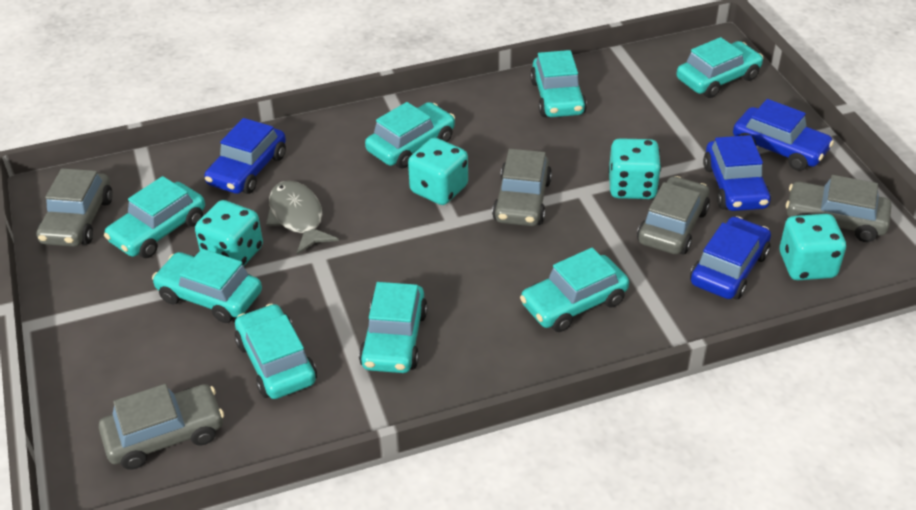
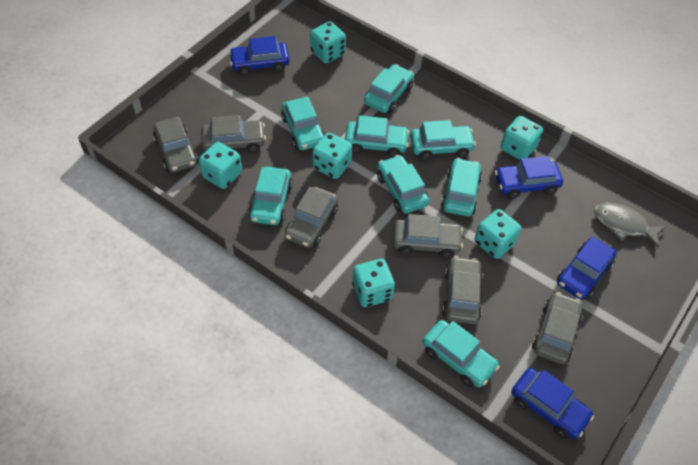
grey car: 5 -> 6
turquoise dice: 4 -> 6

